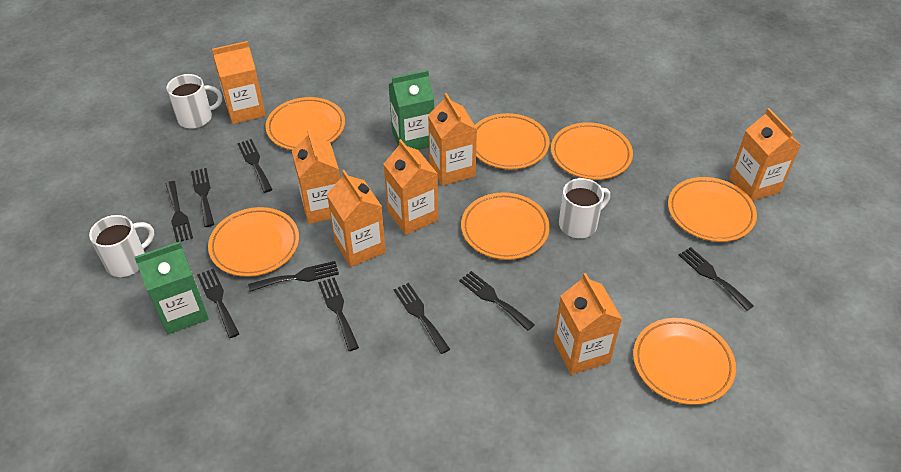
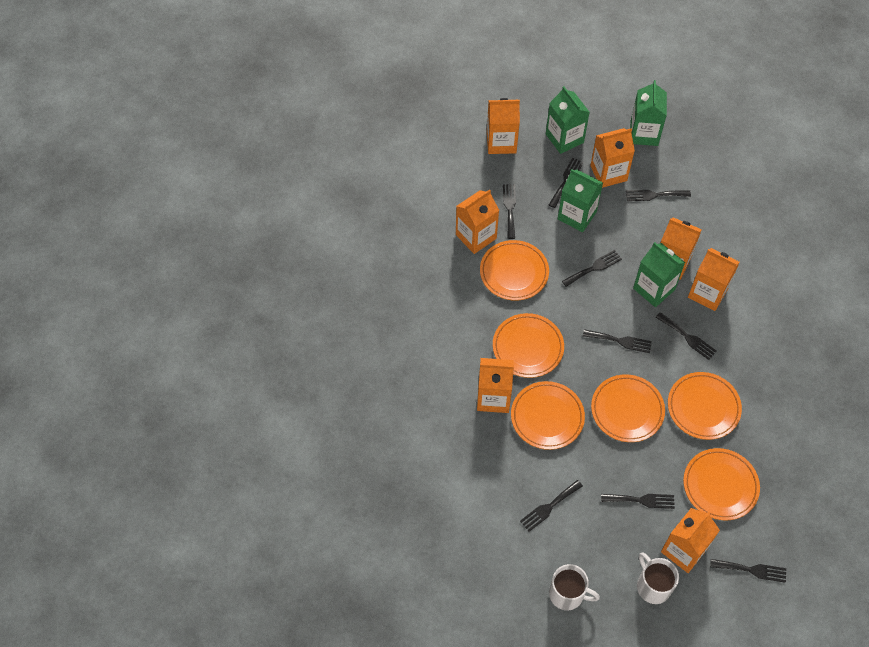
green carton: 2 -> 4
orange plate: 7 -> 6
white mug: 3 -> 2

